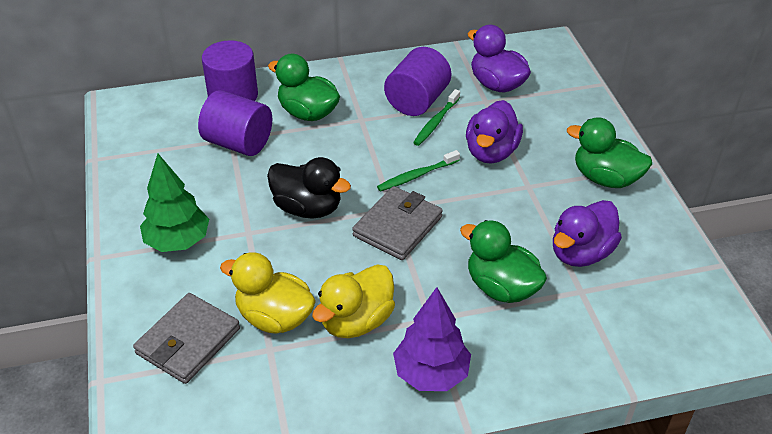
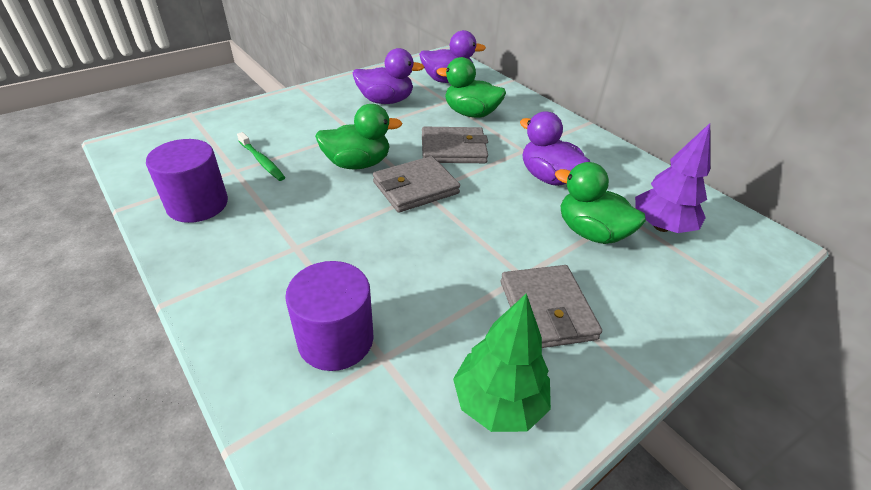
black duck: 1 -> 0
green toothbrush: 2 -> 1
grey wallet: 2 -> 3
purple cylinder: 3 -> 2
yellow duck: 2 -> 0

